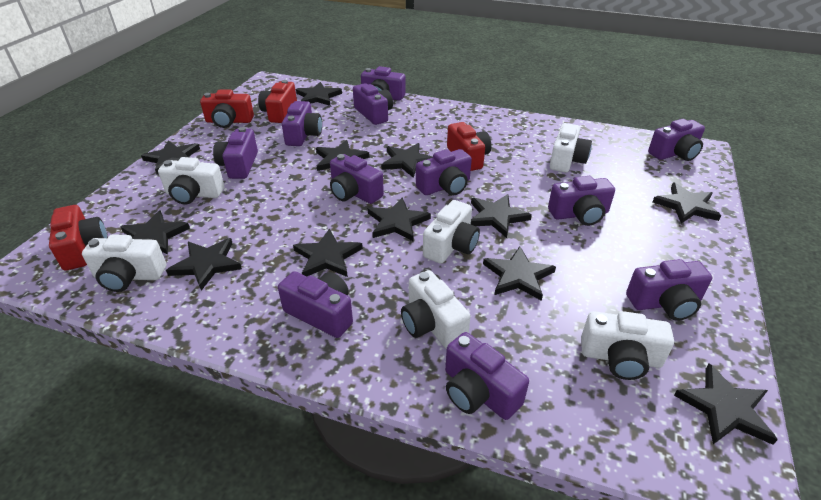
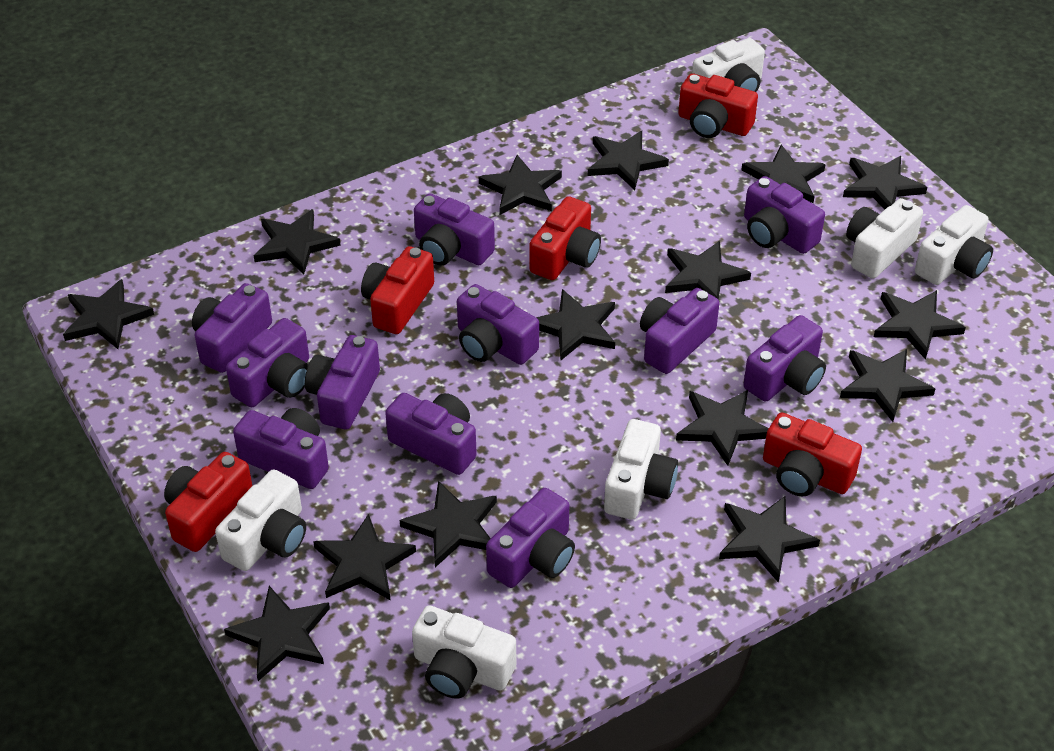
black star: 12 -> 15
red camera: 4 -> 5

